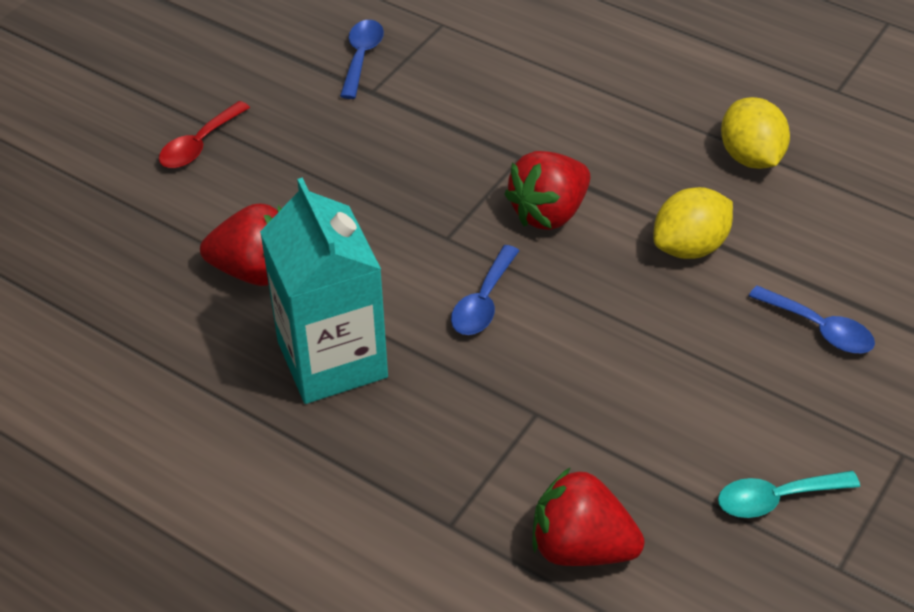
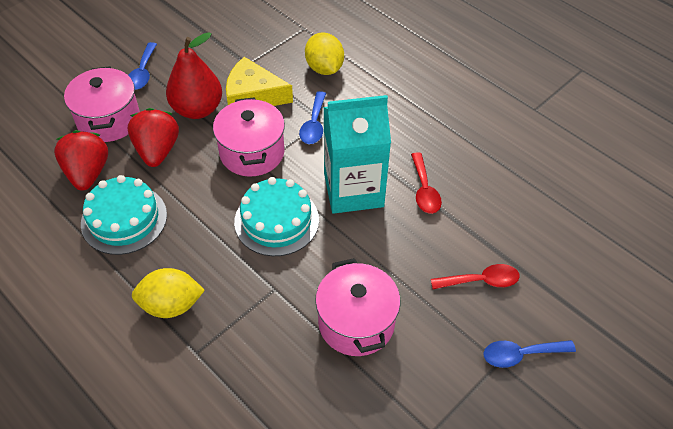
pink pot: 0 -> 3
red pear: 0 -> 1
red spoon: 1 -> 2
red strawberry: 3 -> 2
turquoise cake: 0 -> 2
turquoise spoon: 1 -> 0
yellow cheese: 0 -> 1

